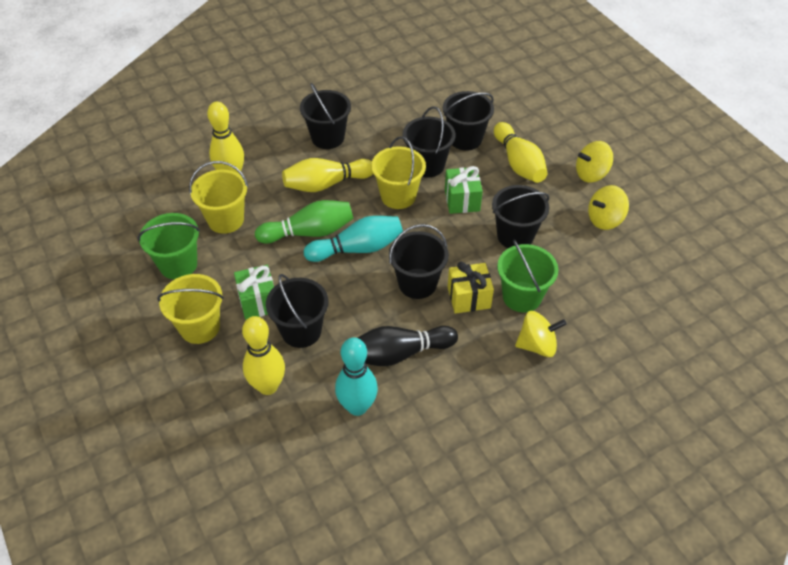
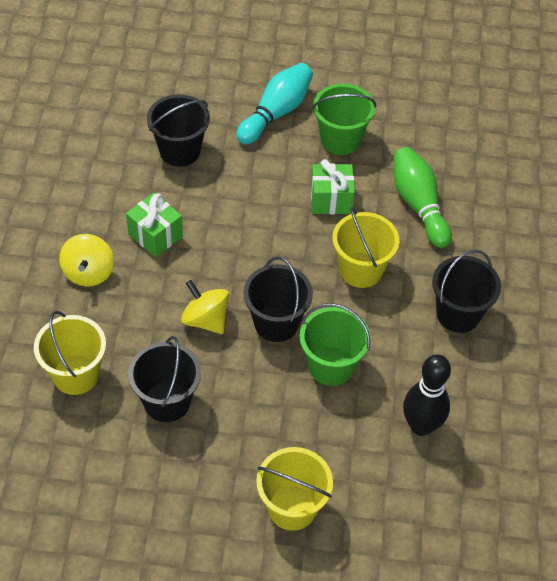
black bucket: 6 -> 4
turquoise bowling pin: 2 -> 1
yellow bowling pin: 4 -> 0
yellow gift: 1 -> 0
yellow spinning top: 3 -> 2

